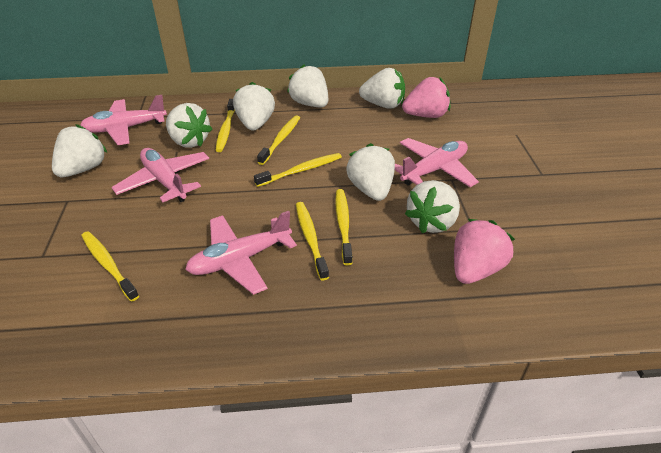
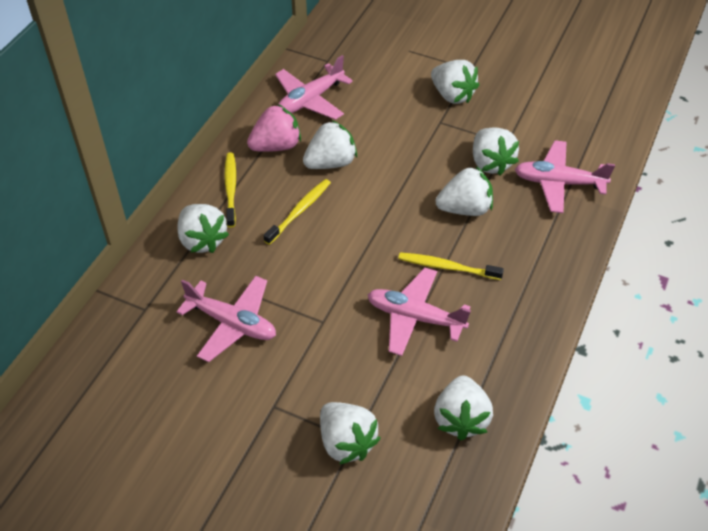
pink strawberry: 2 -> 1
yellow toothbrush: 6 -> 3

